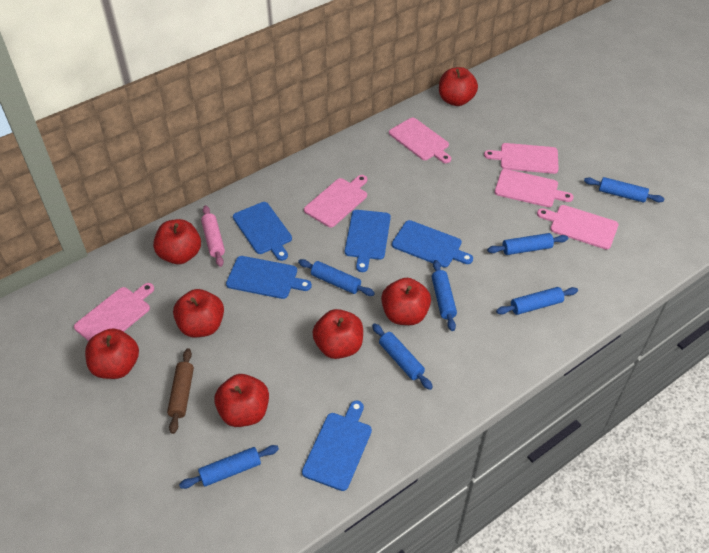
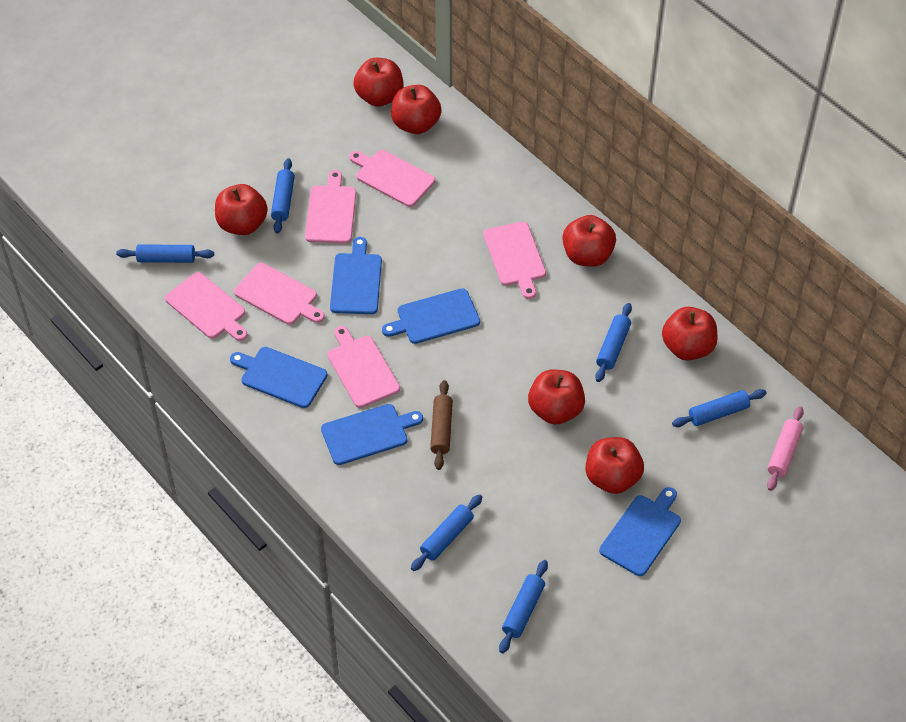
blue rolling pin: 7 -> 6

